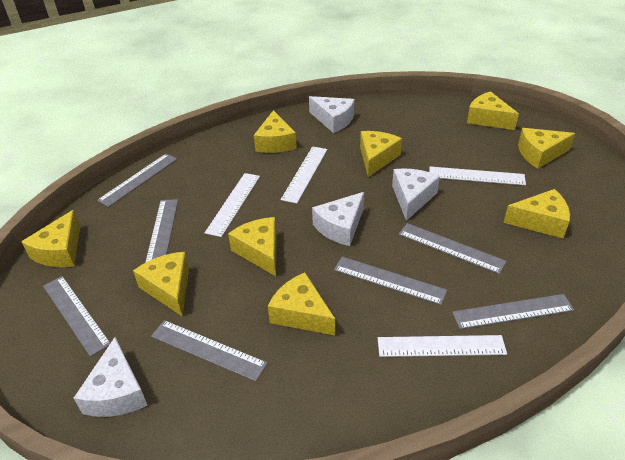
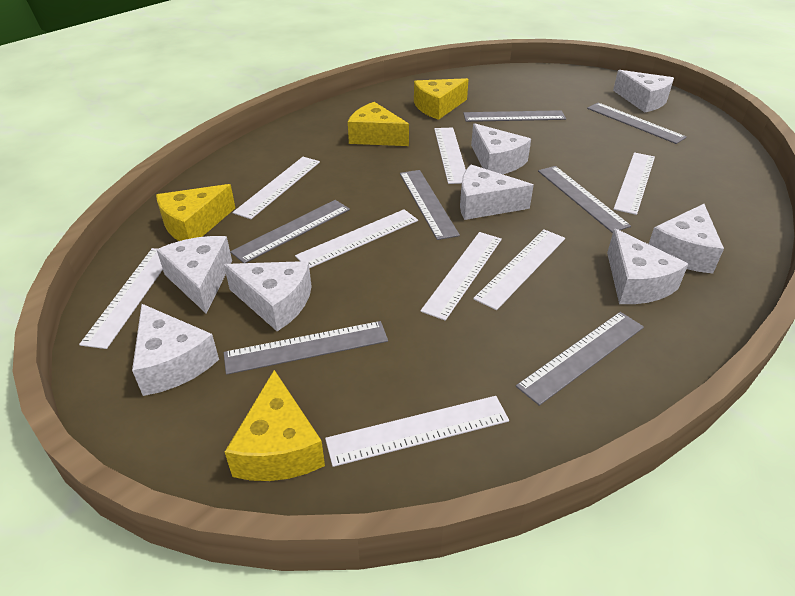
white cheese: 4 -> 8
white ruler: 4 -> 8
yellow cheese: 9 -> 4

